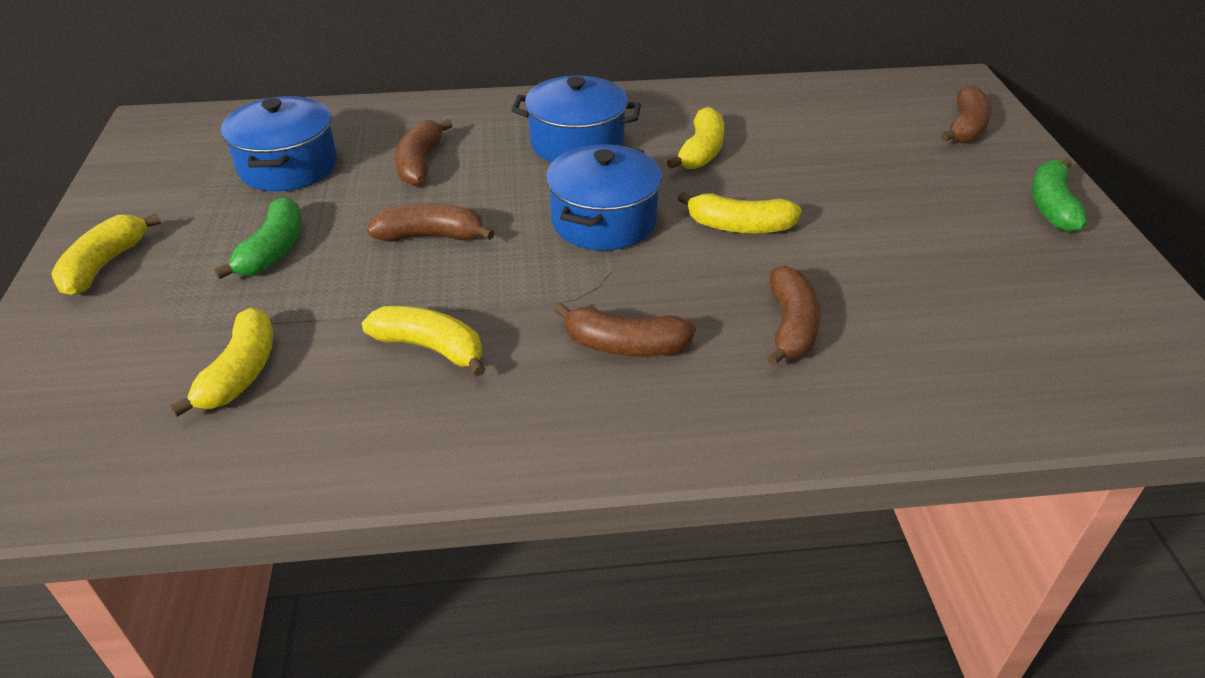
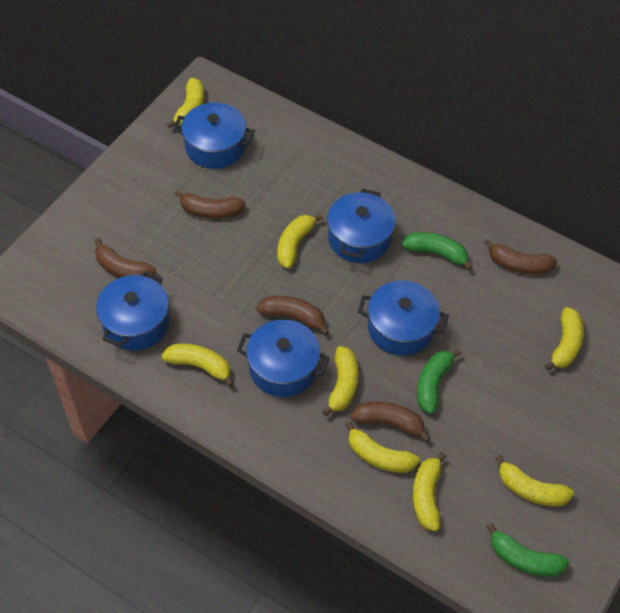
blue pot: 3 -> 5
green banana: 2 -> 3
yellow banana: 5 -> 8

